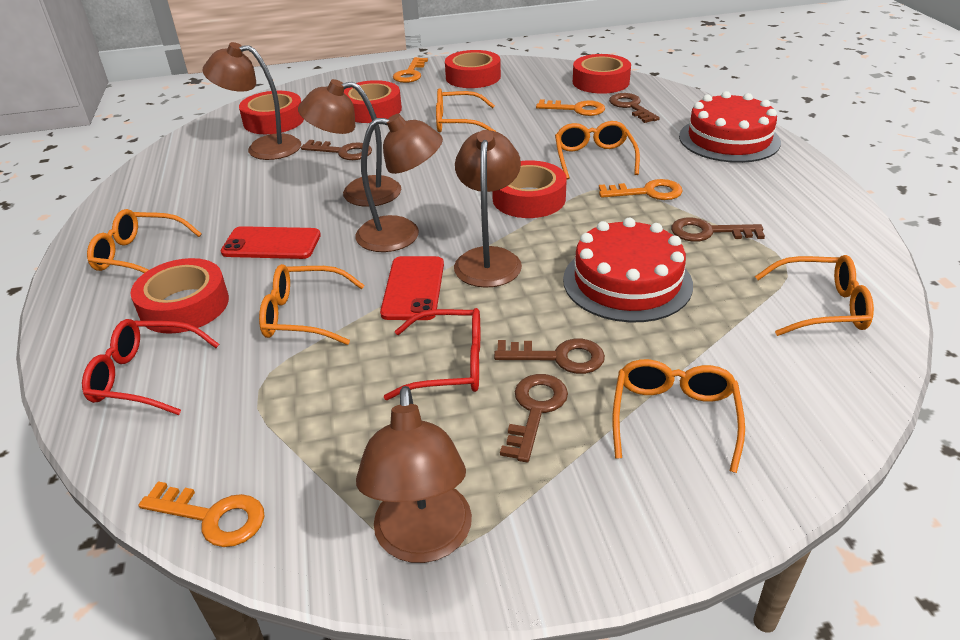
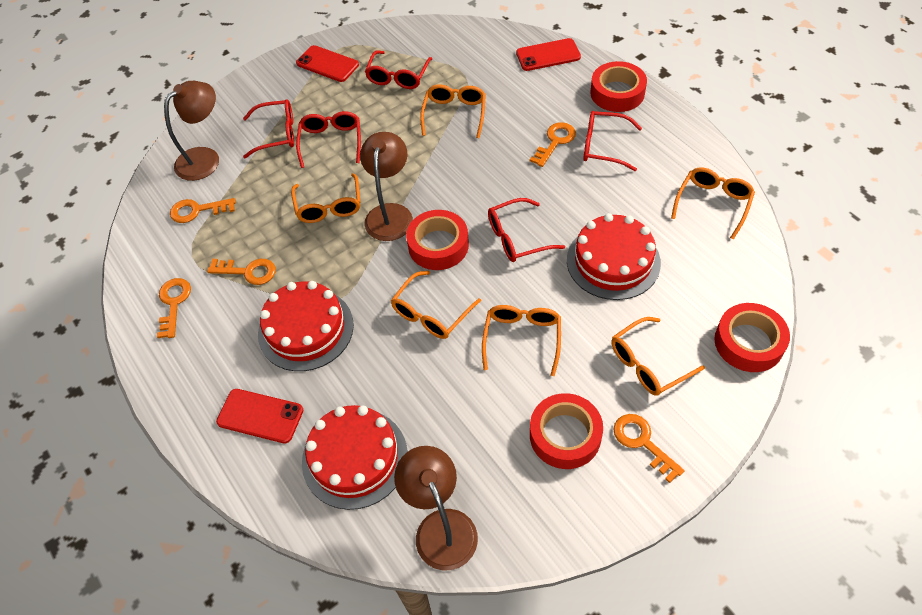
brown key: 5 -> 0
brown lamp: 5 -> 3
orange key: 4 -> 5
red cake: 2 -> 3
red glasses: 2 -> 5
red phone: 2 -> 3
red tape: 6 -> 4

